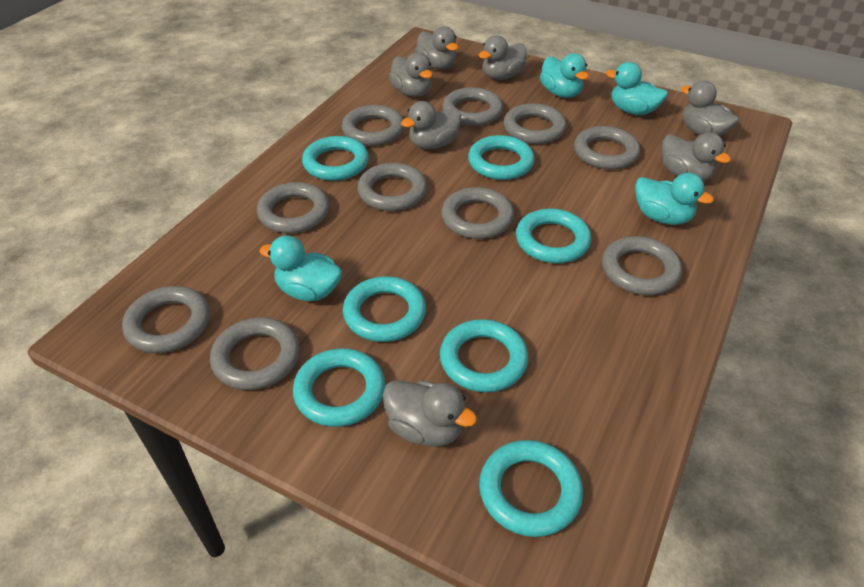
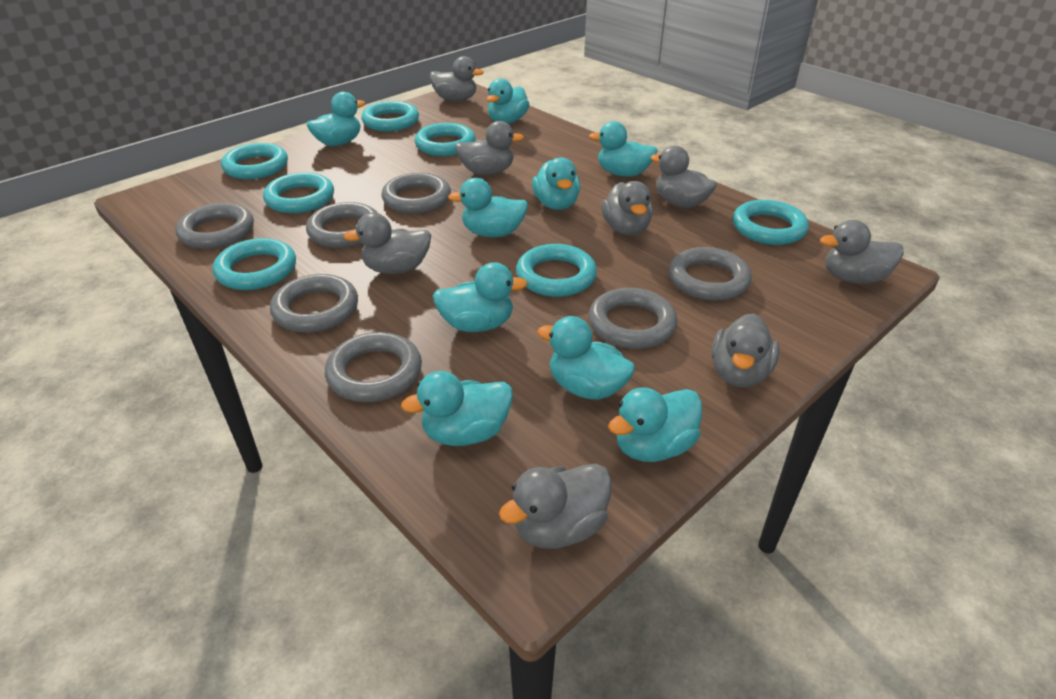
grey duck: 7 -> 8
grey ring: 10 -> 7
turquoise duck: 4 -> 9

